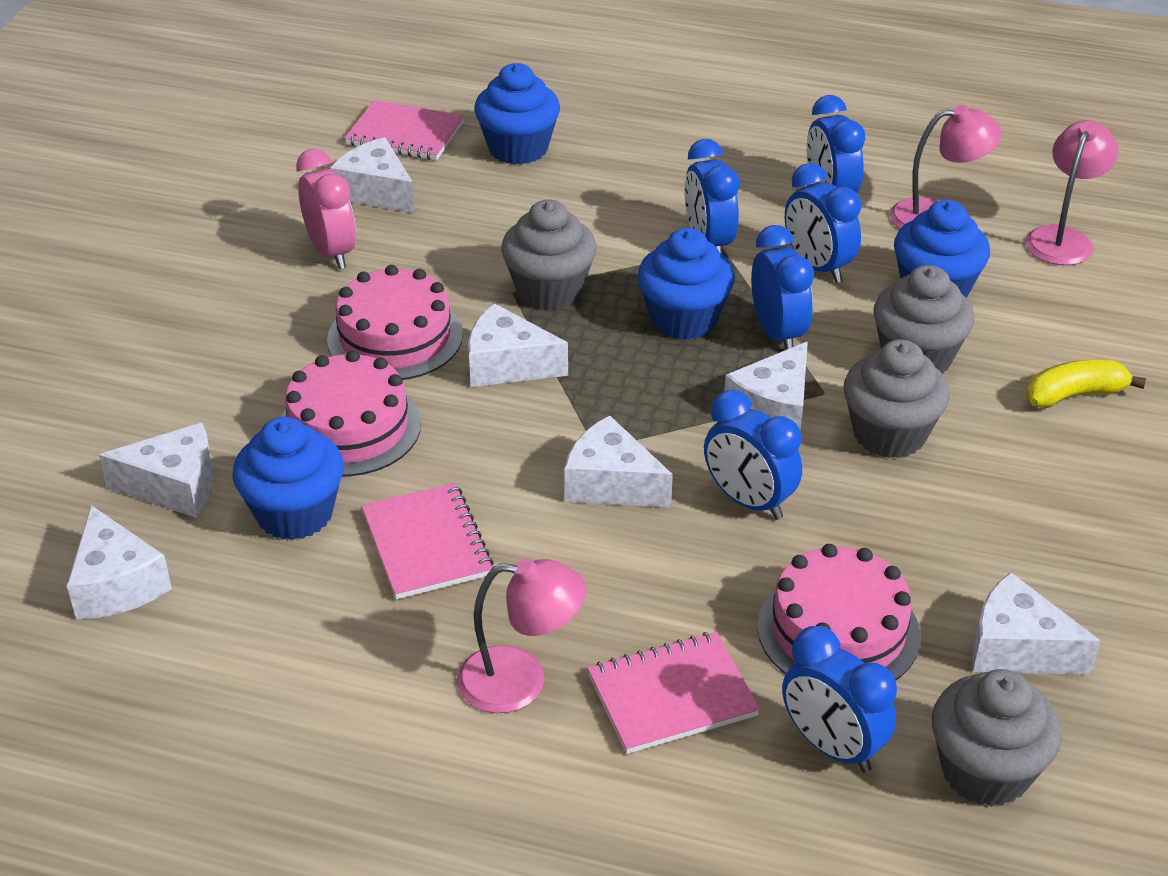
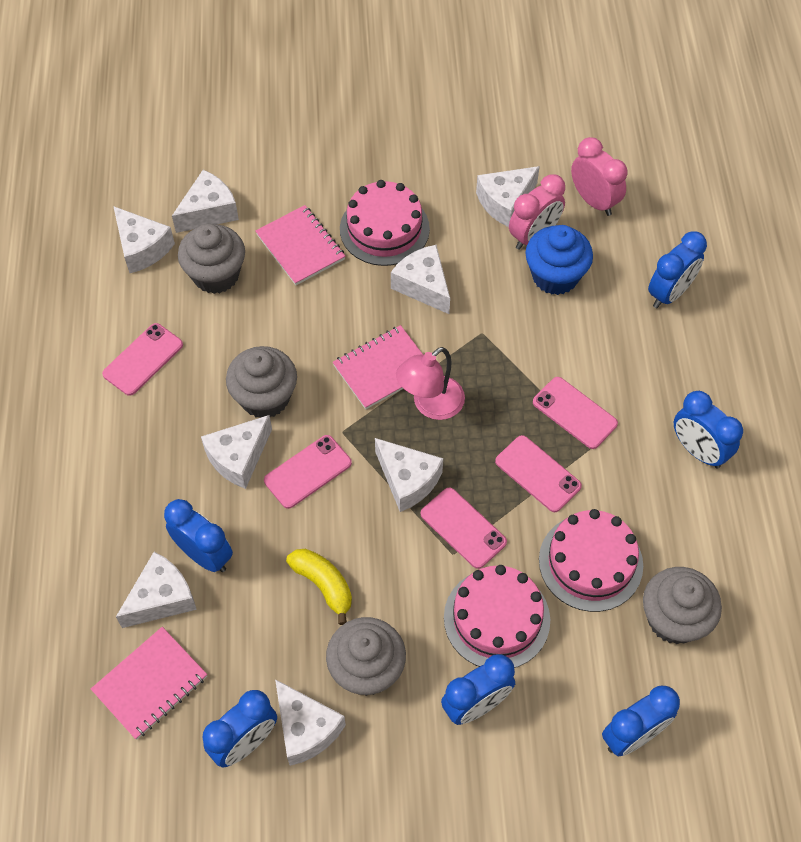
blue cupcake: 4 -> 1
pink clock: 1 -> 2
pink lamp: 3 -> 1
pink phone: 0 -> 5
white cheese: 7 -> 8

